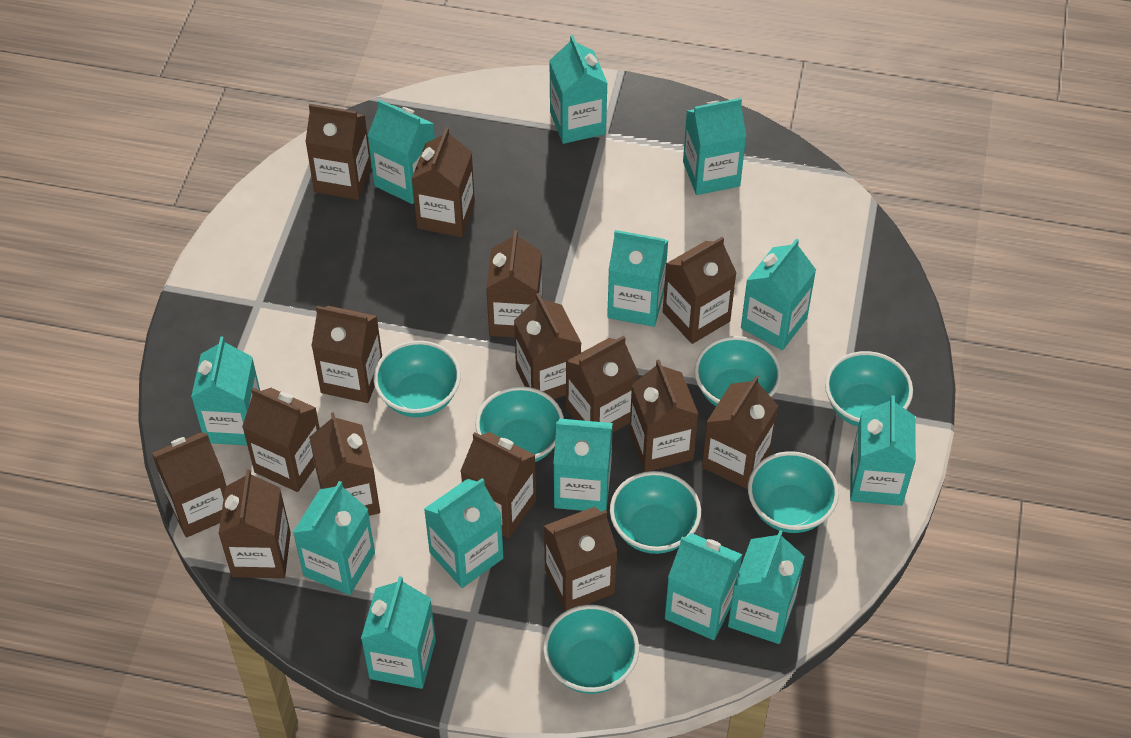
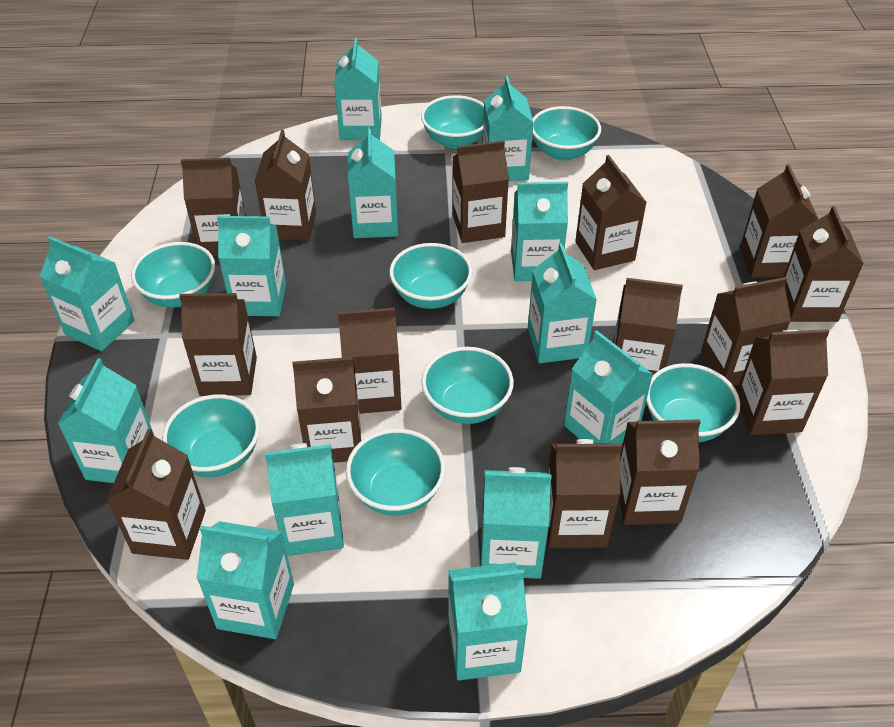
turquoise bowl: 7 -> 8

